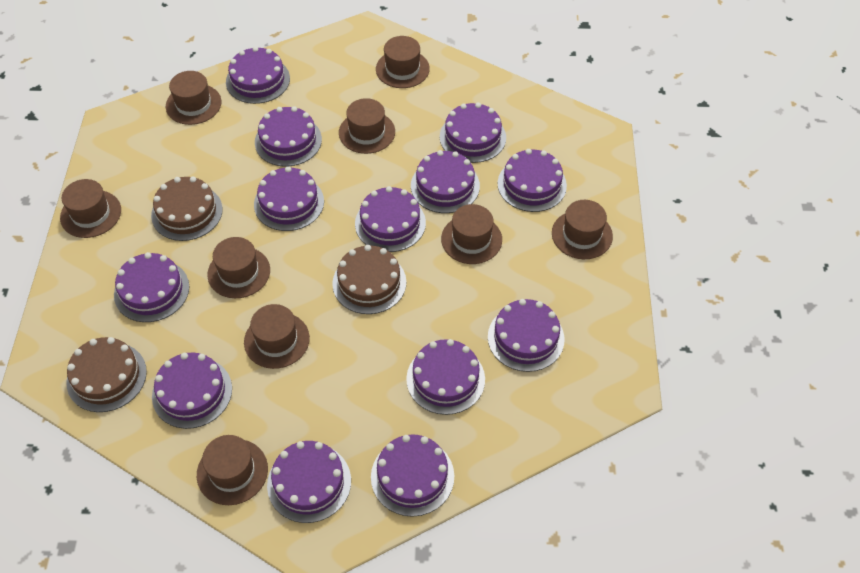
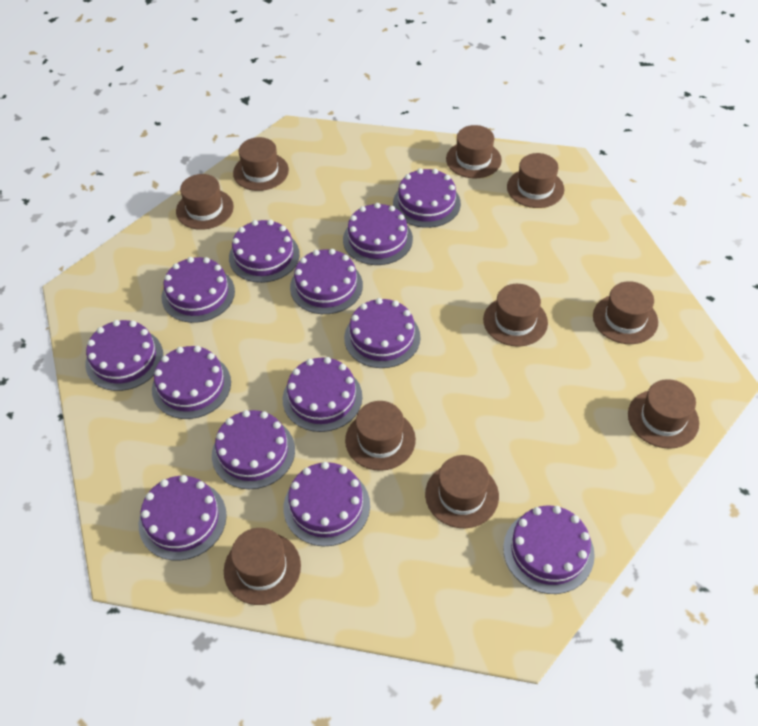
brown cake: 3 -> 0
brown hat: 9 -> 10

